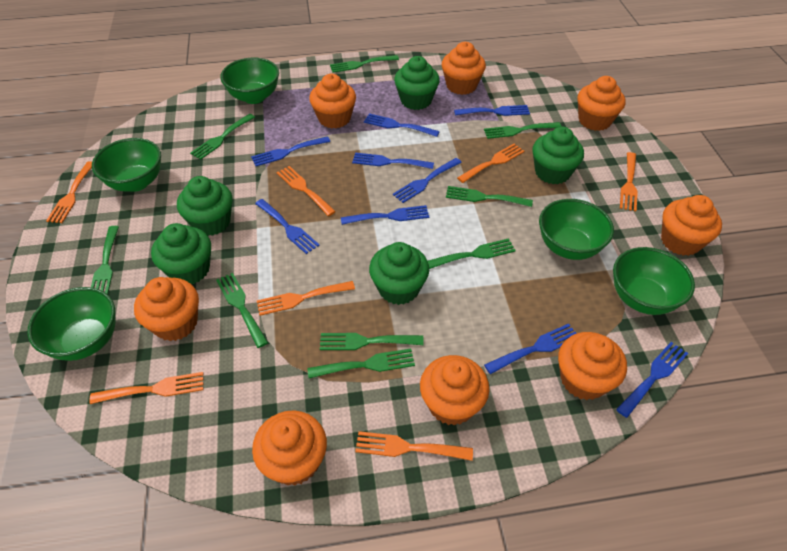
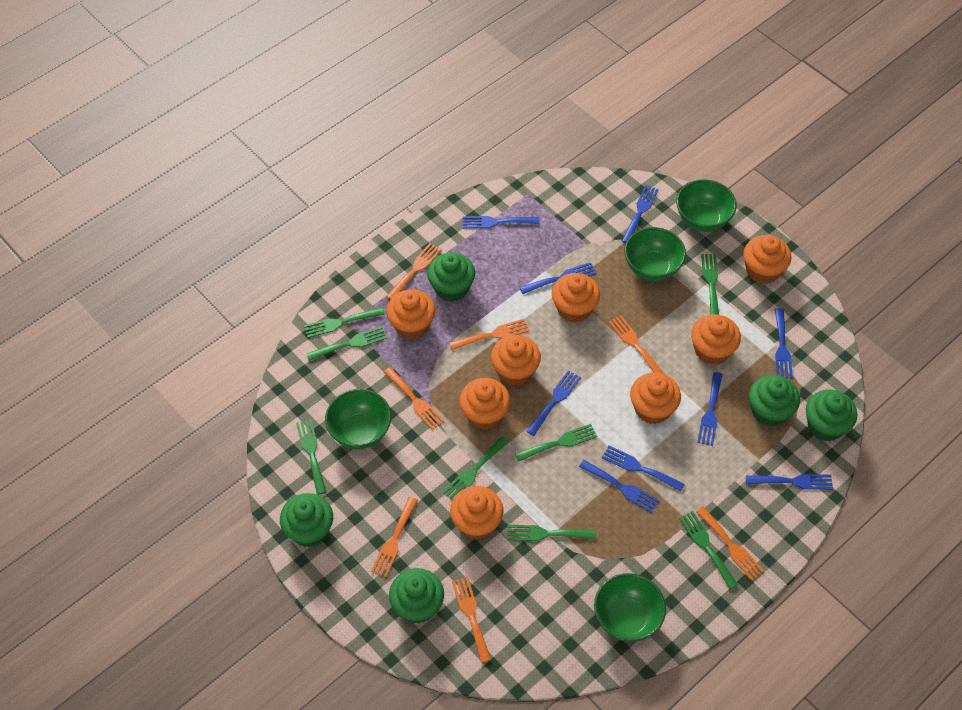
green bowl: 5 -> 4
green fork: 9 -> 8

